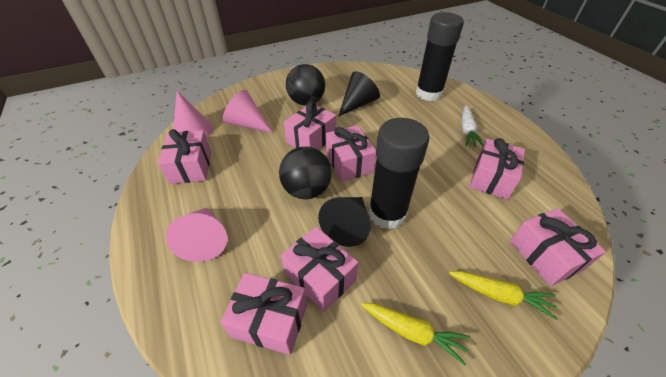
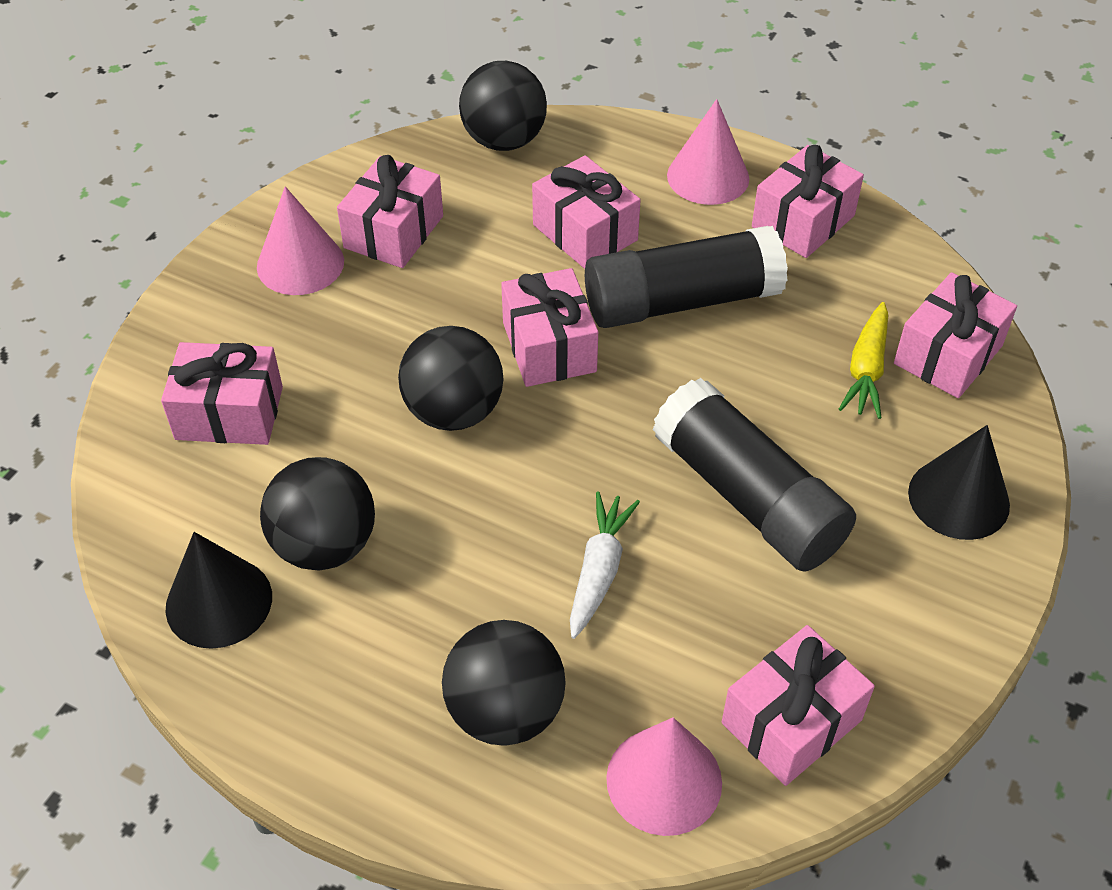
black ball: 2 -> 4
yellow carrot: 2 -> 1

